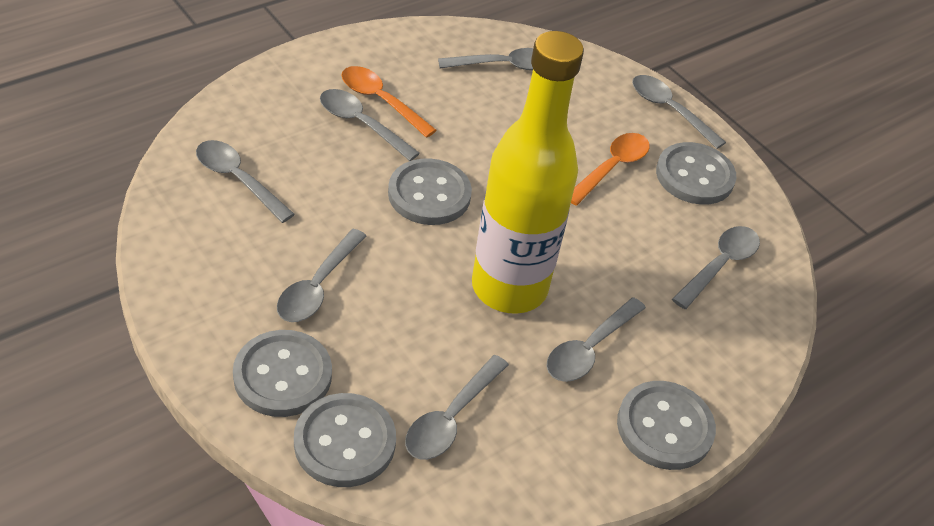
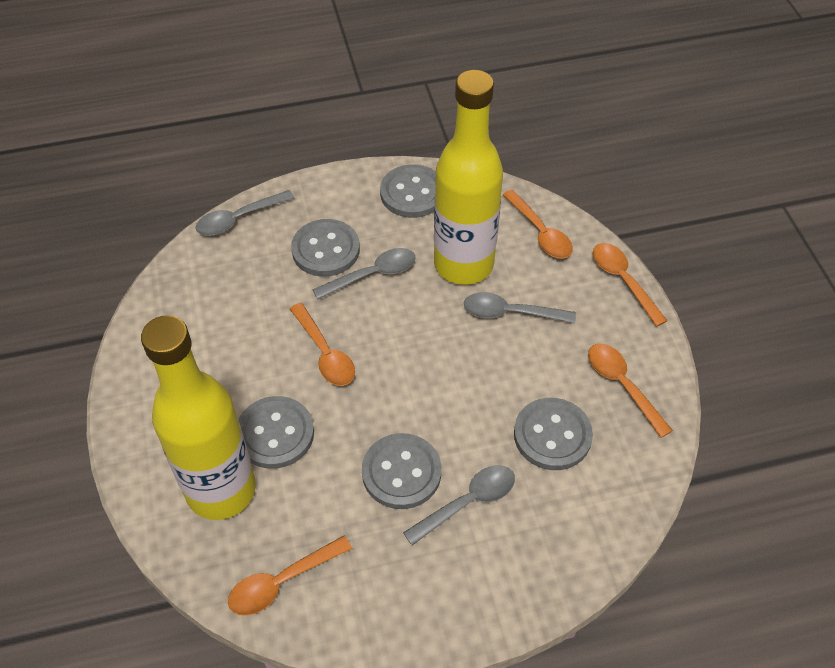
grey spoon: 8 -> 4
orange spoon: 2 -> 5
yellow bottle: 1 -> 2

